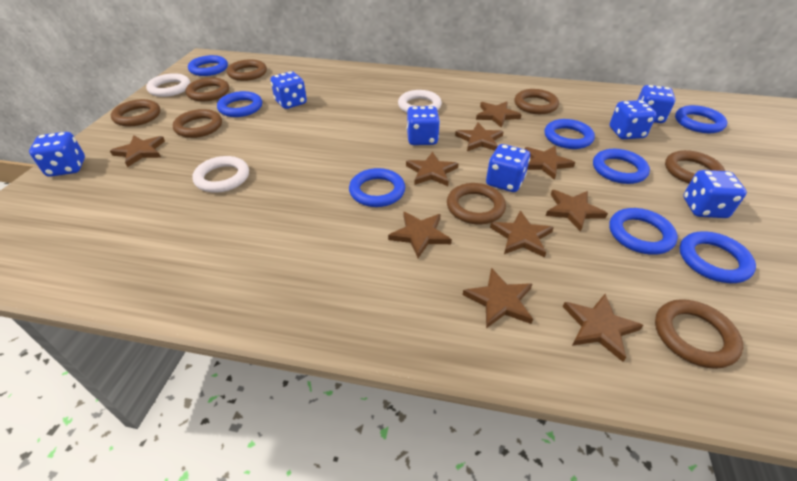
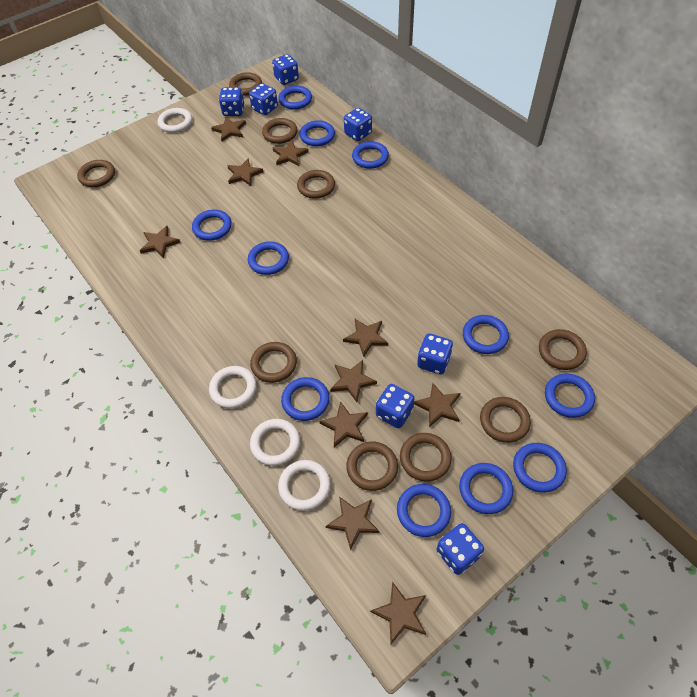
blue ring: 8 -> 11
brown ring: 8 -> 9
white ring: 3 -> 4

